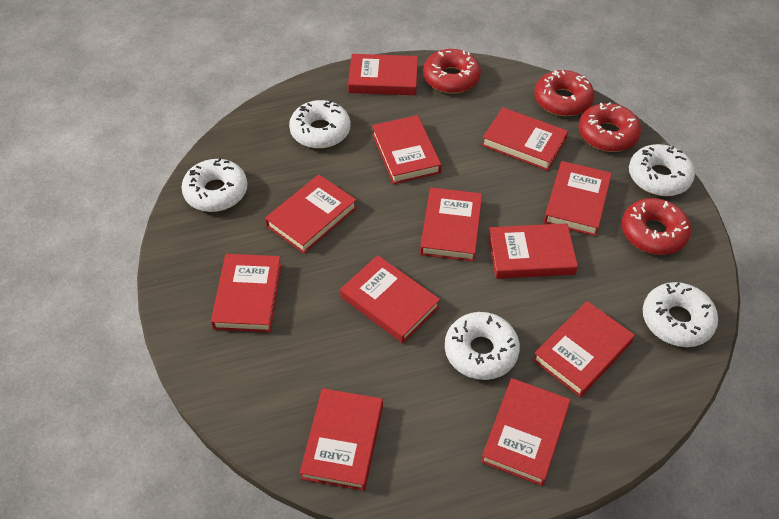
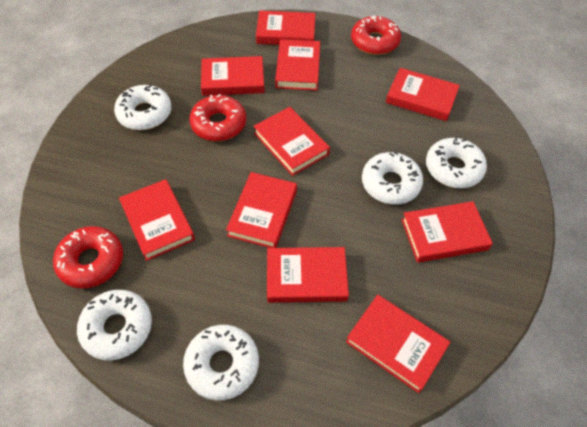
red book: 12 -> 10
red donut: 4 -> 3

